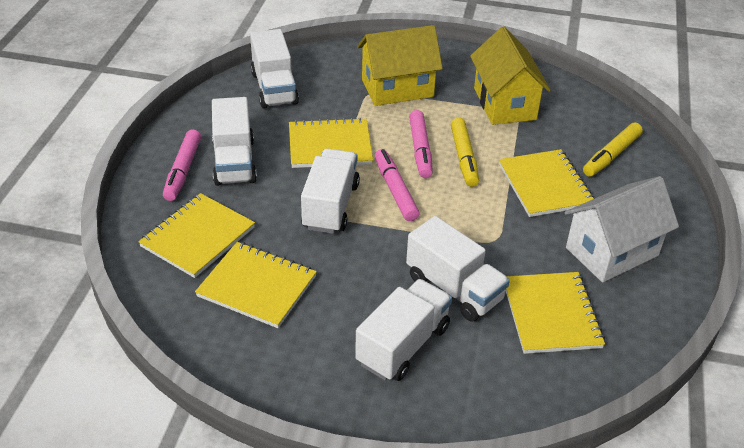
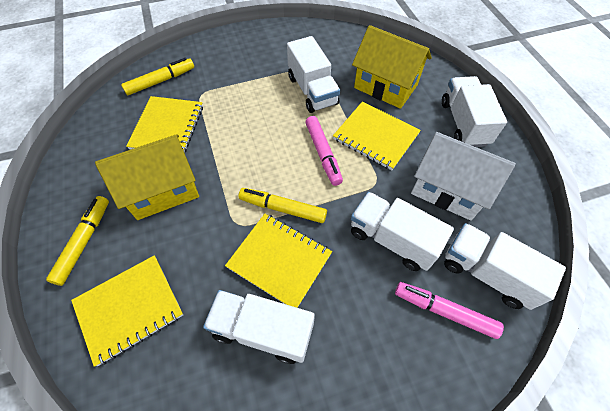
pink marker: 3 -> 2
yellow marker: 2 -> 3
yellow notebook: 5 -> 4

